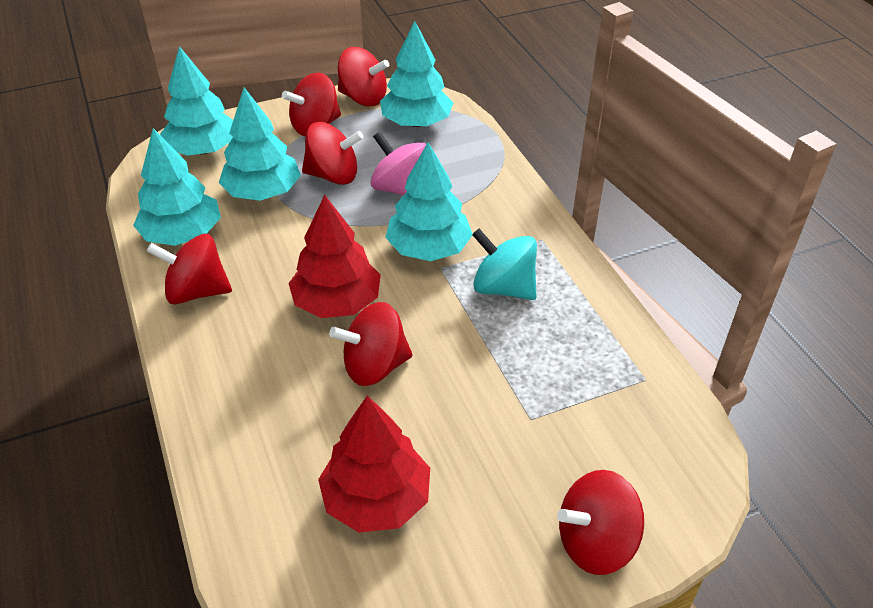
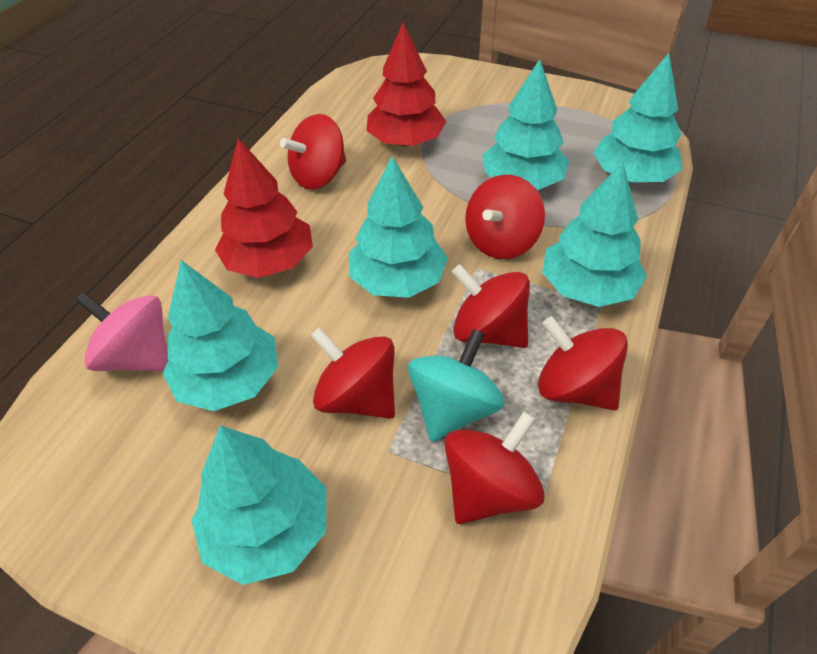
turquoise tree: 5 -> 6

